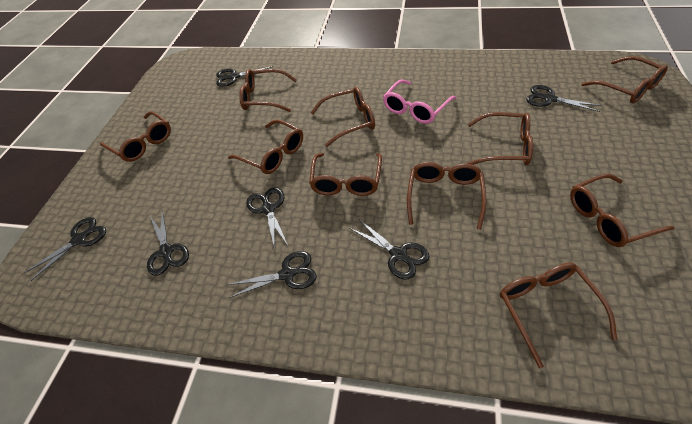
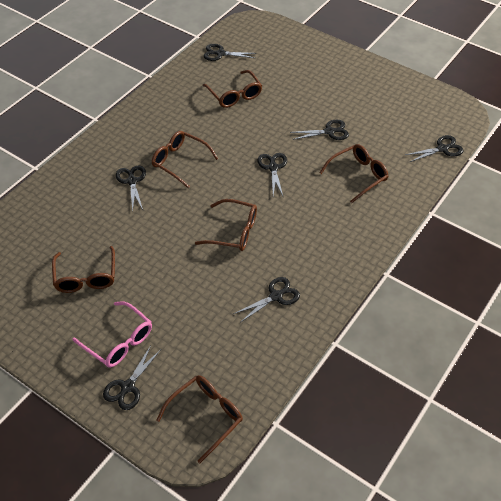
brown glasses: 10 -> 6

